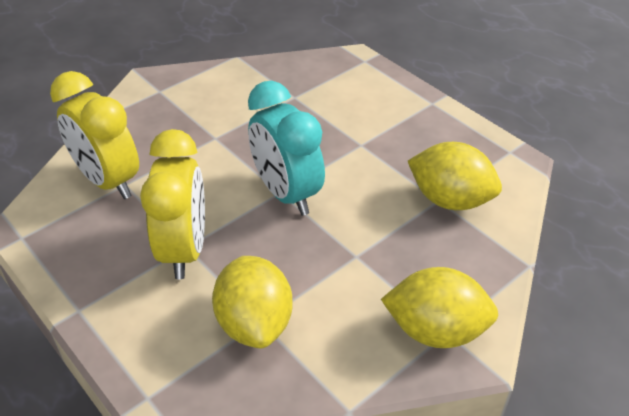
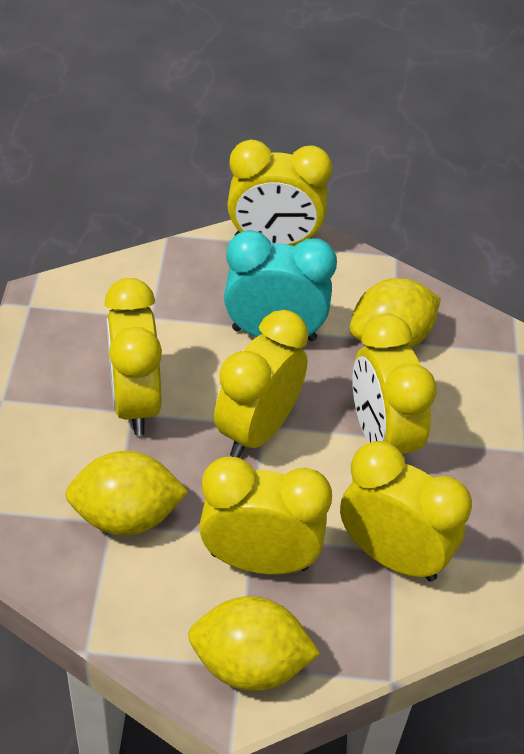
yellow clock: 2 -> 6

